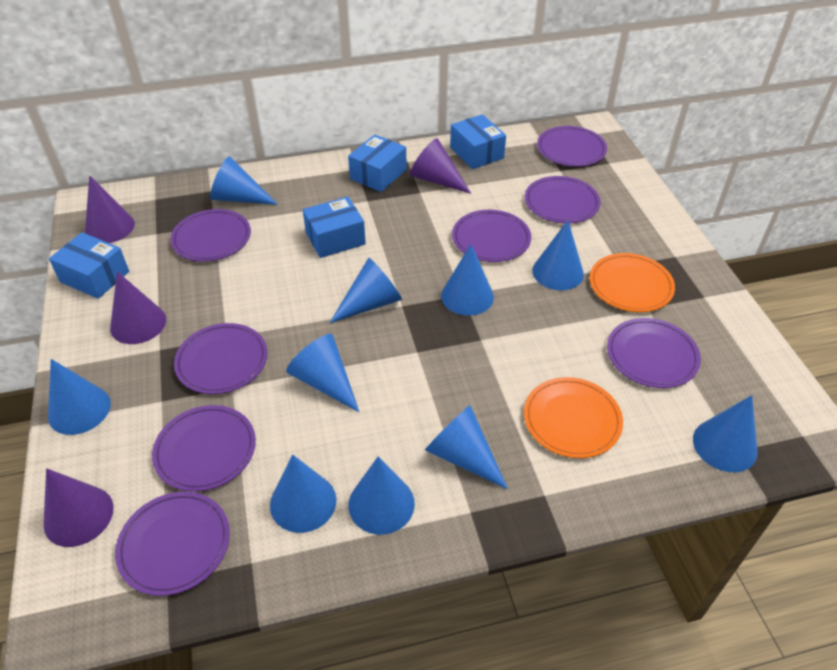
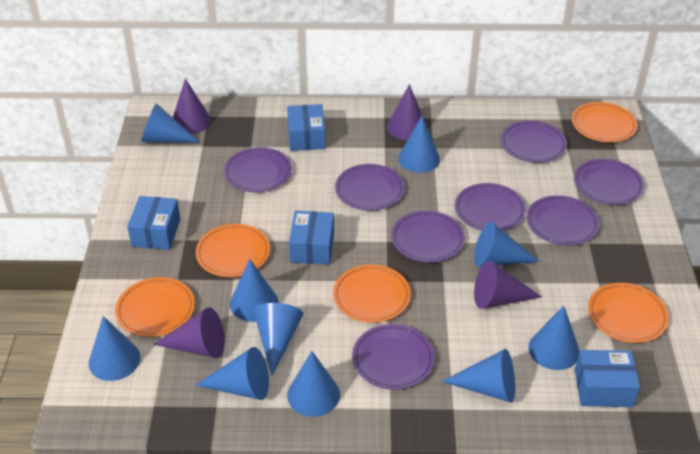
orange plate: 2 -> 5

